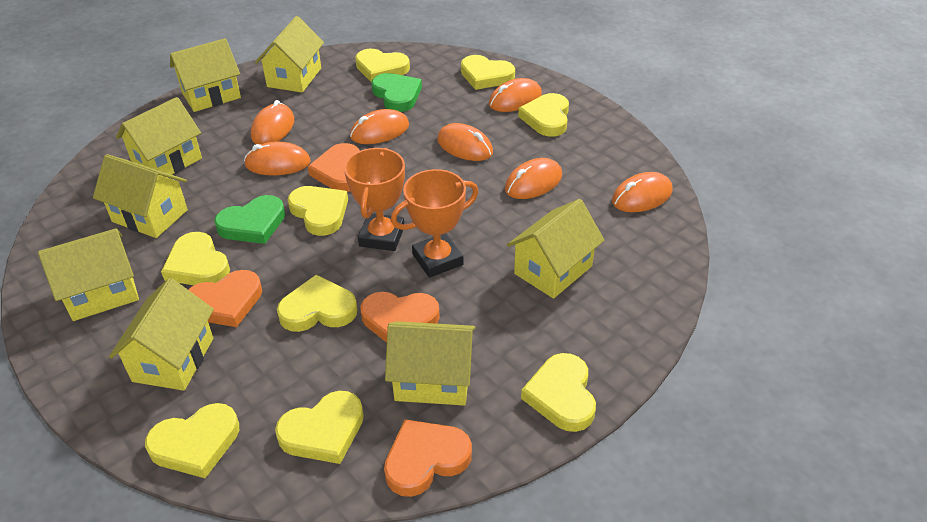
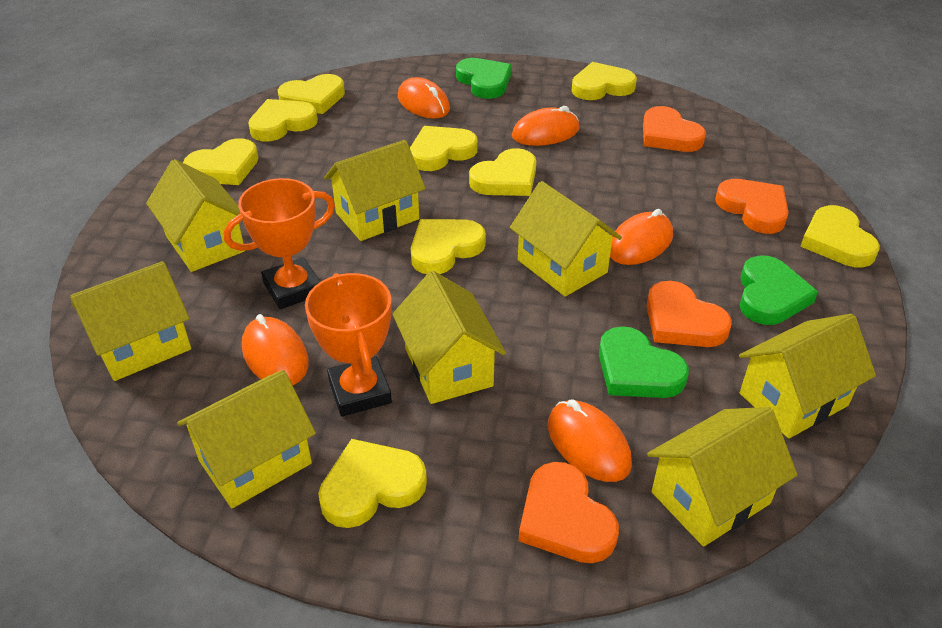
green heart: 2 -> 3
orange mouse: 7 -> 5

